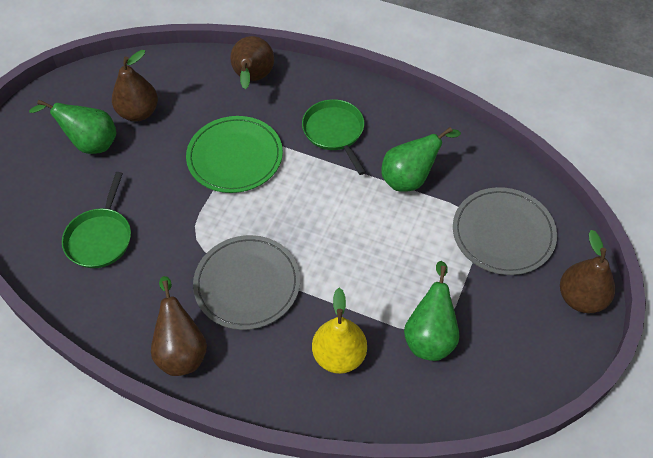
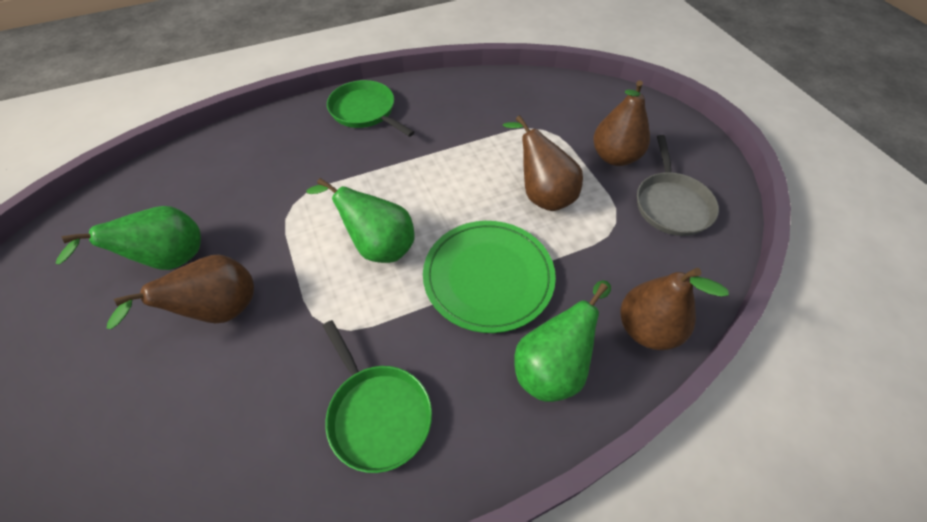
grey pan: 0 -> 1
grey plate: 2 -> 0
yellow pear: 1 -> 0

